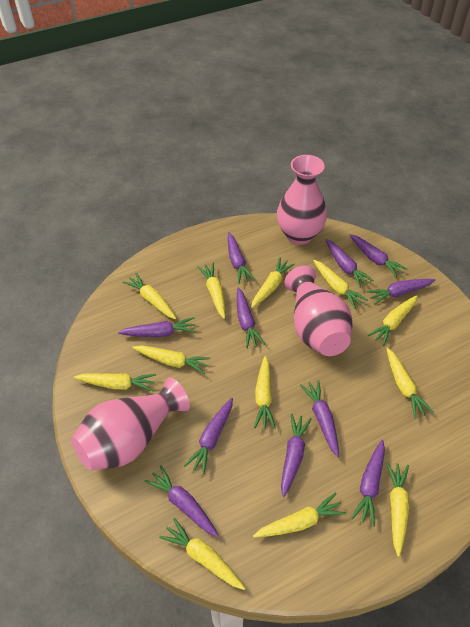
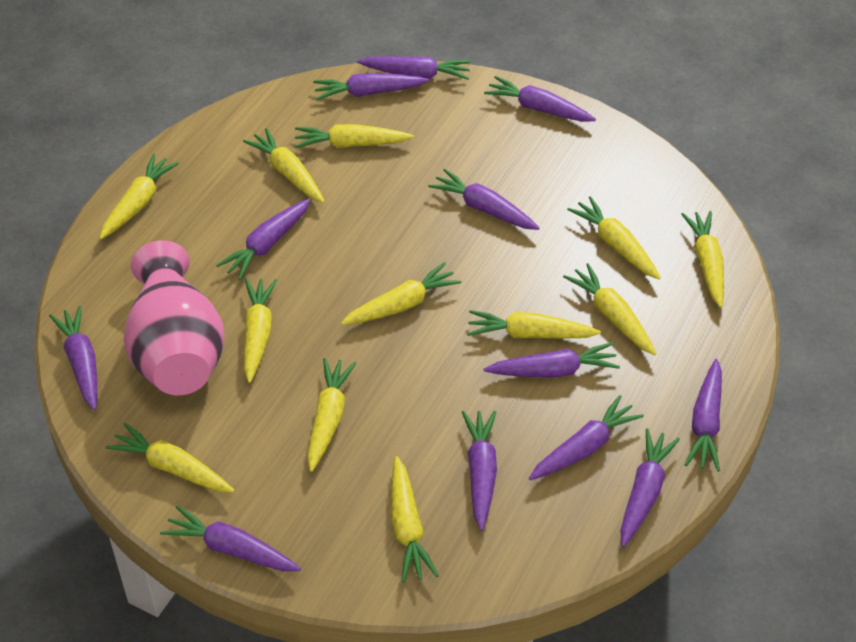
pink vase: 3 -> 1
purple carrot: 11 -> 12

